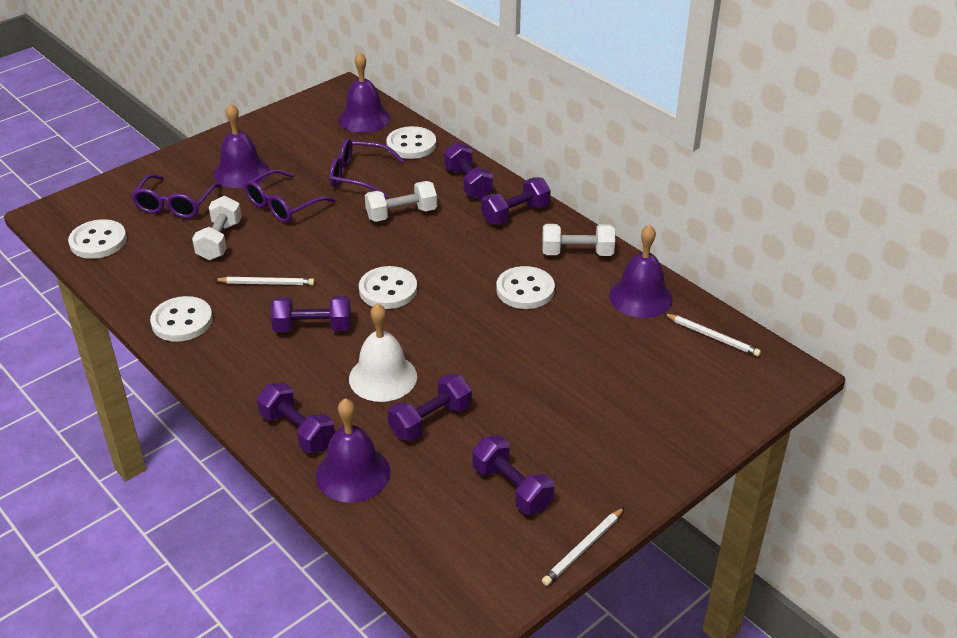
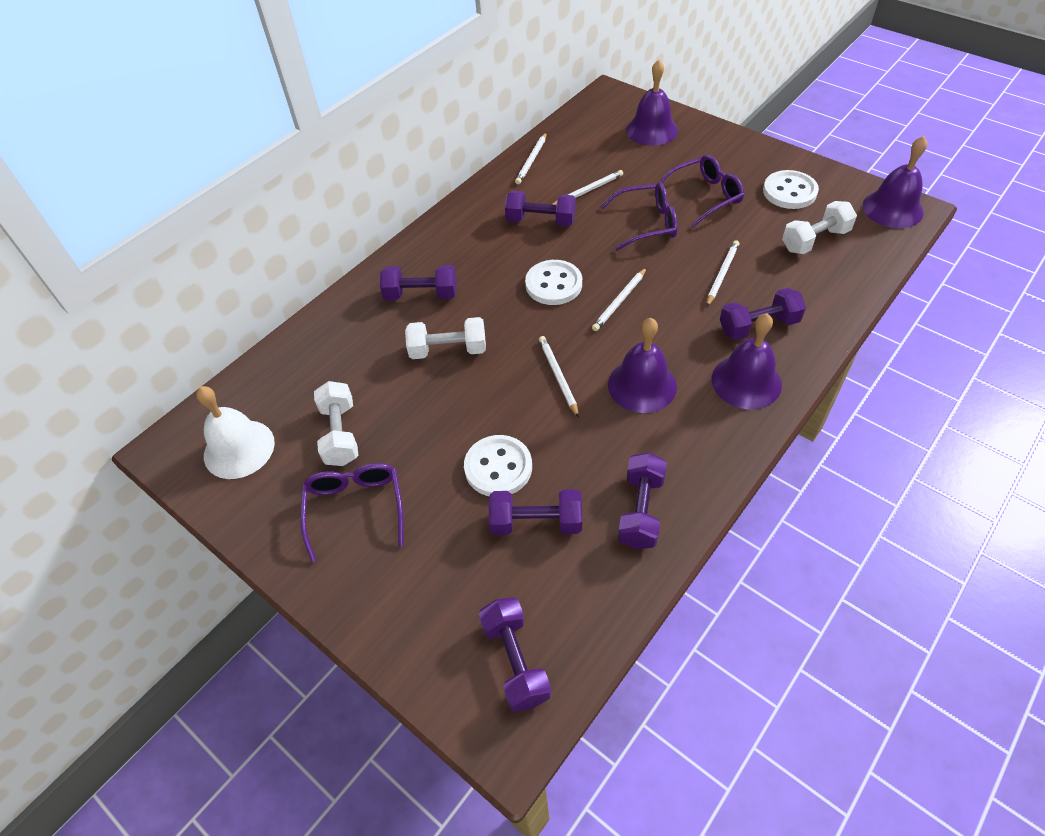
white button: 5 -> 3
white pencil: 3 -> 5

